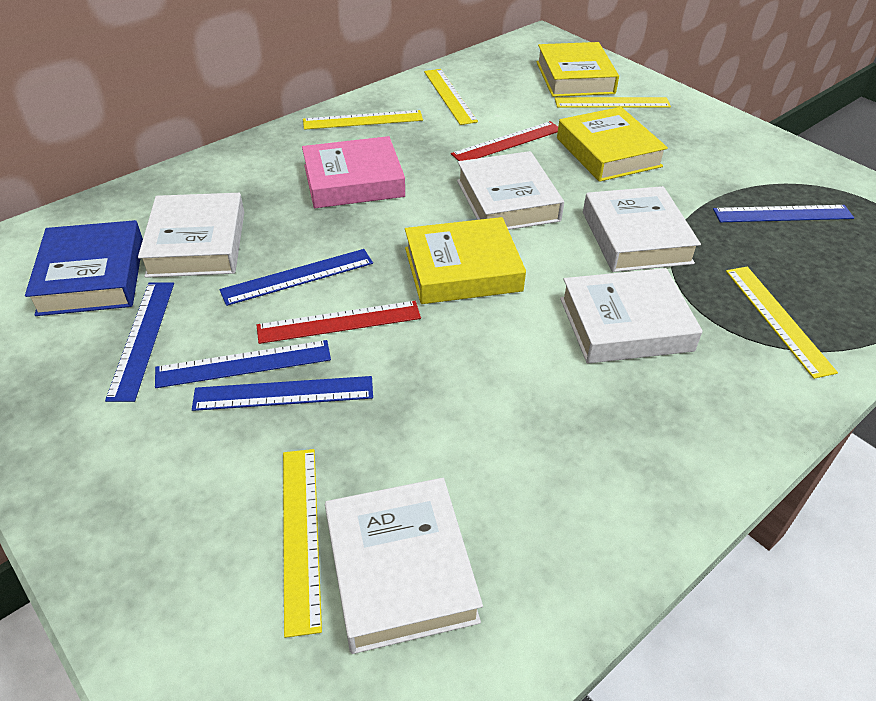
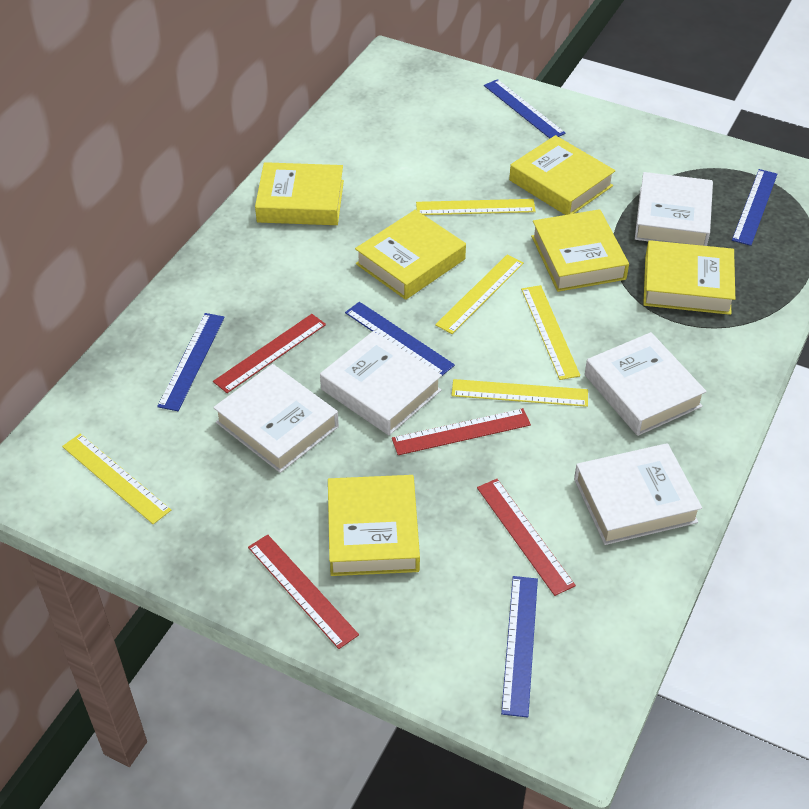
blue book: 1 -> 0
pink book: 1 -> 0
red ruler: 2 -> 4
yellow book: 3 -> 6

